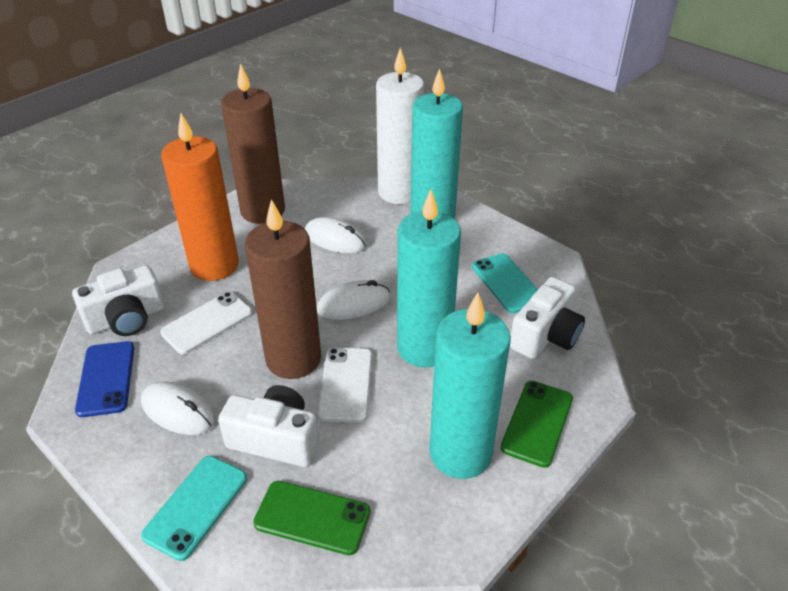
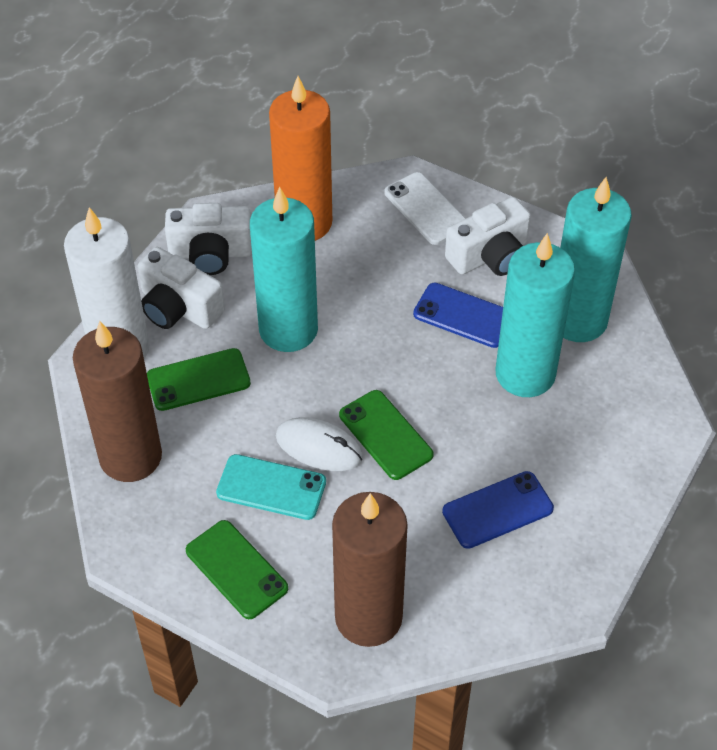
blue phone: 1 -> 2
green phone: 2 -> 3
turquoise phone: 2 -> 1
white mouse: 3 -> 1
white phone: 2 -> 1

